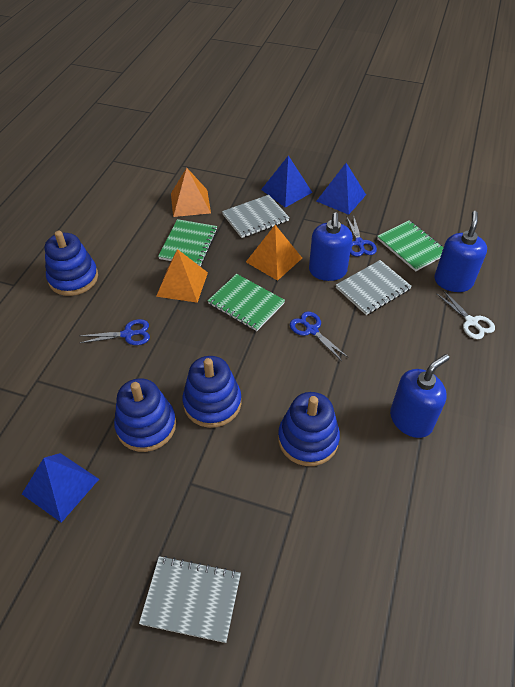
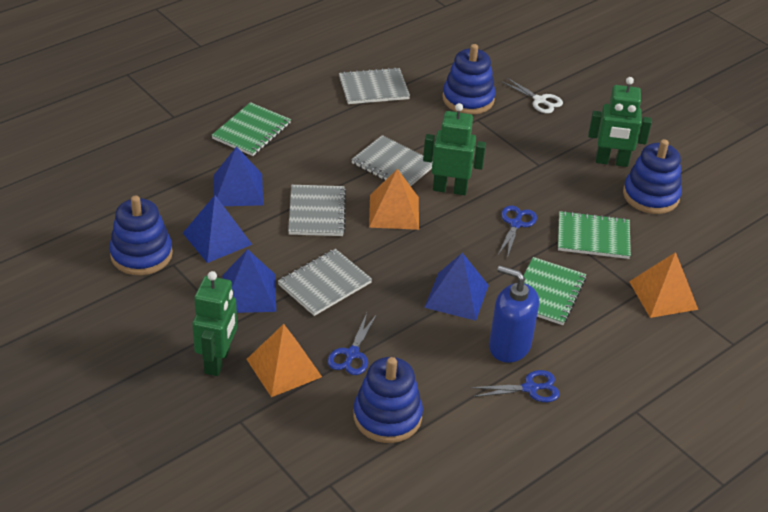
blue pyramid: 3 -> 4
blue soap dispenser: 3 -> 1
green robot: 0 -> 3
grey notebook: 3 -> 4

